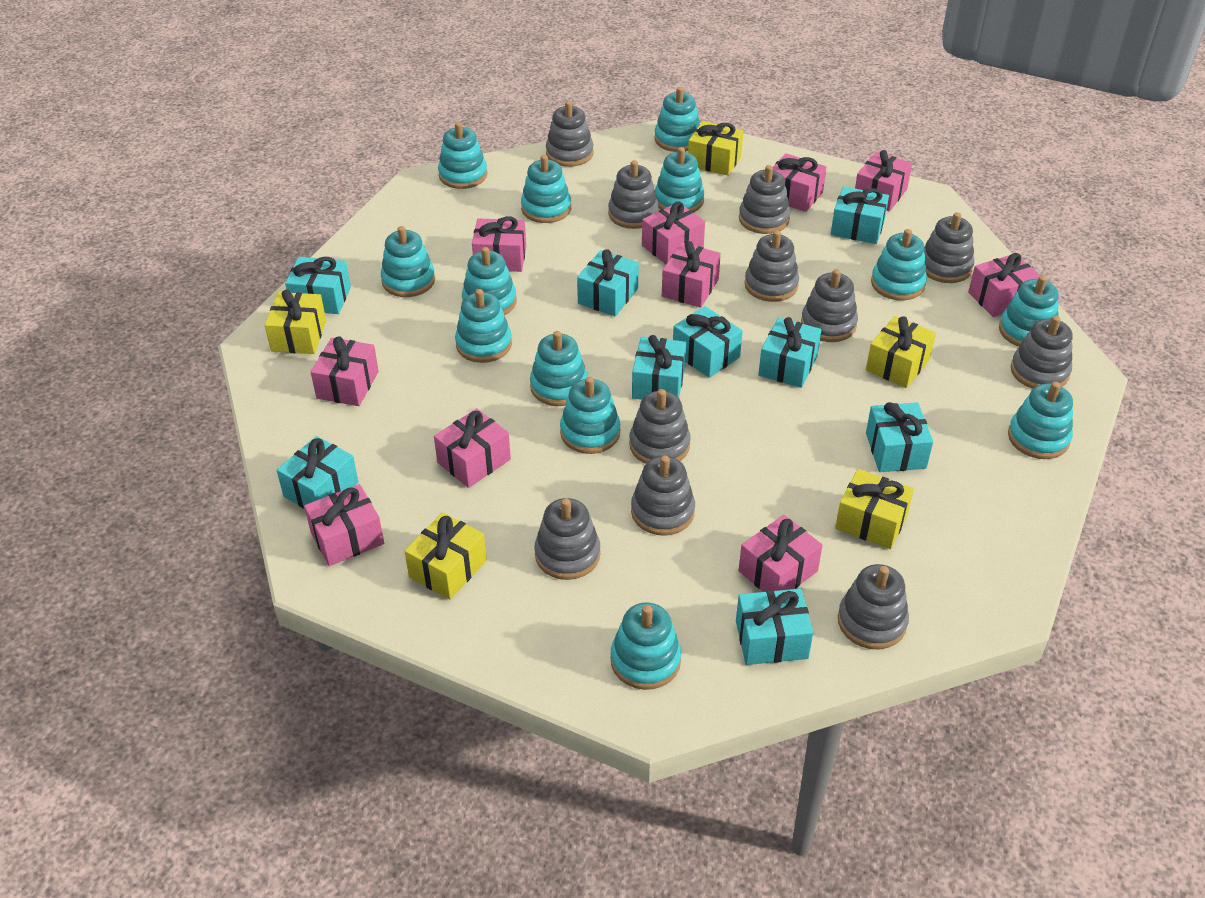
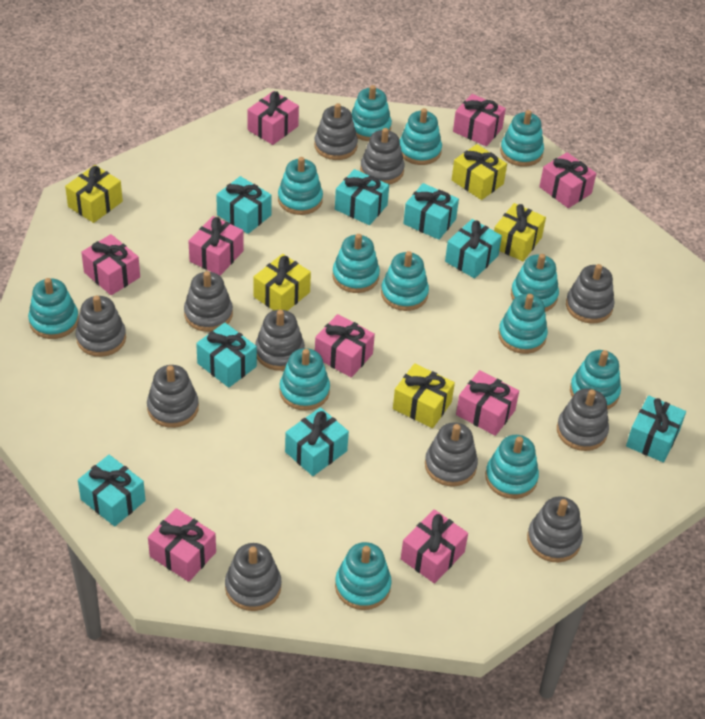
pink gift: 10 -> 9
turquoise gift: 9 -> 8

